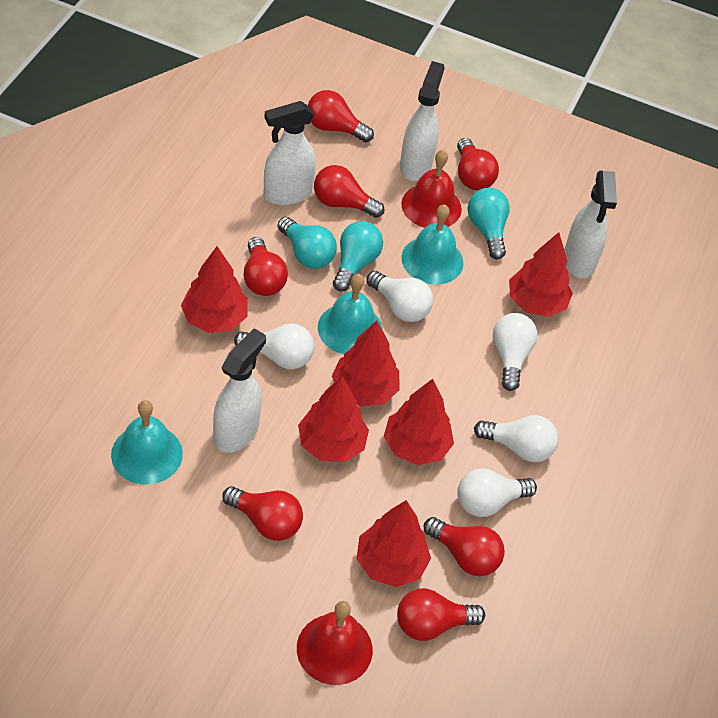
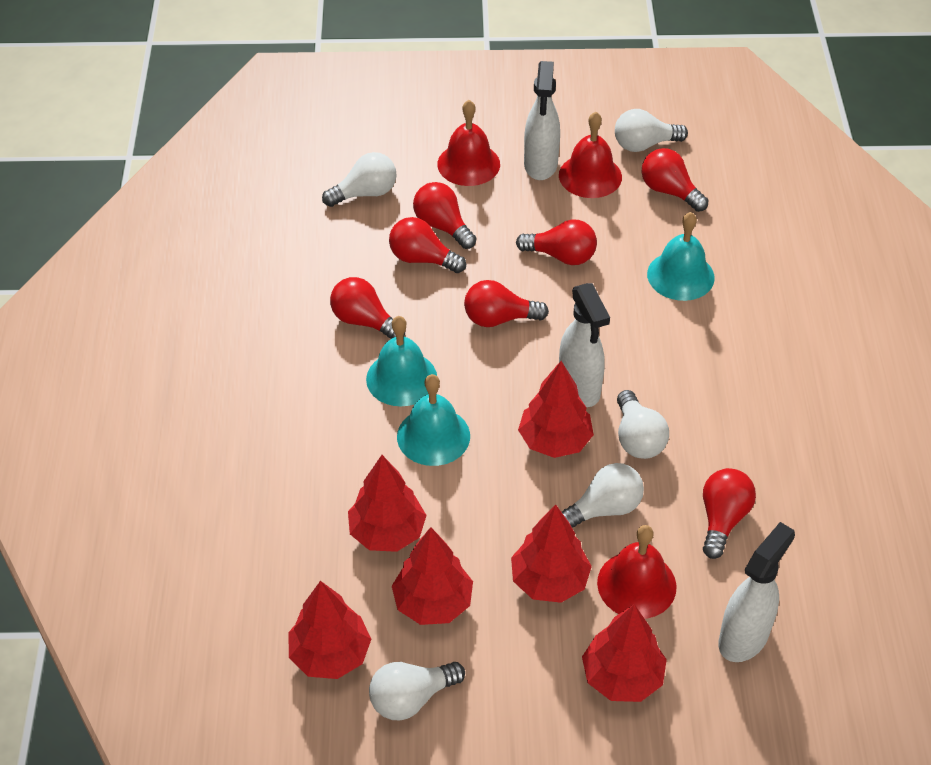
red bell: 2 -> 3
turquoise light bulb: 3 -> 0
white spray bottle: 4 -> 3

